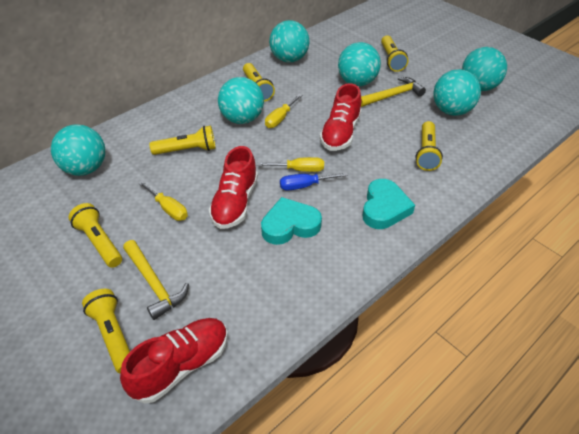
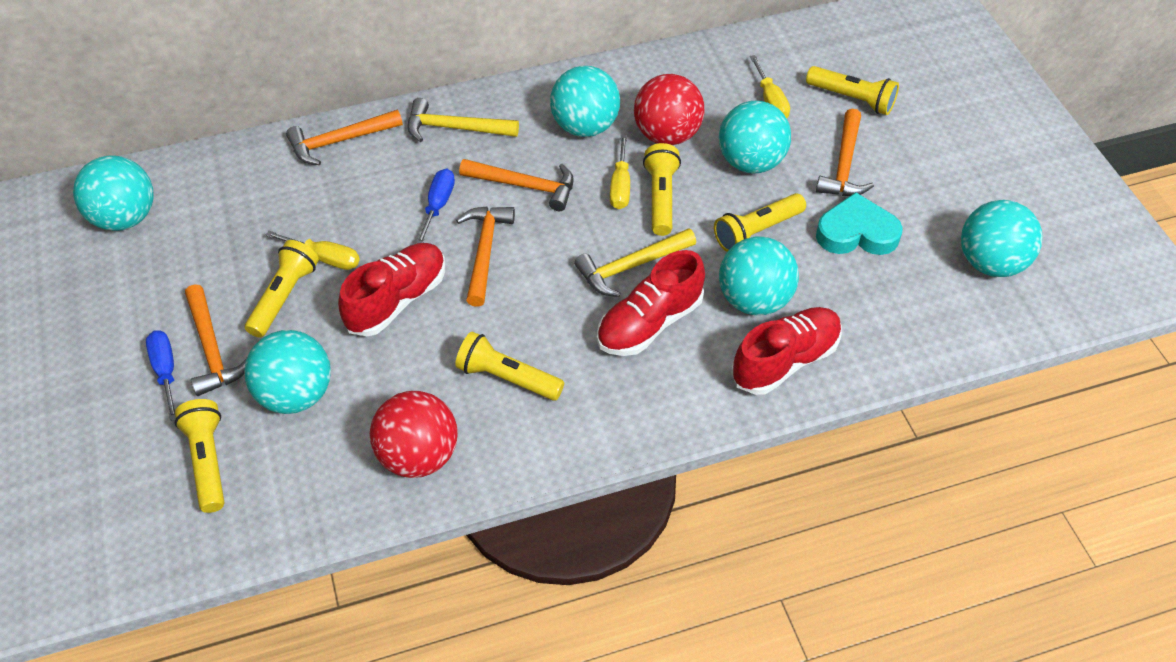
blue screwdriver: 1 -> 2
orange hammer: 0 -> 5
red ball: 0 -> 2
turquoise heart: 2 -> 1

